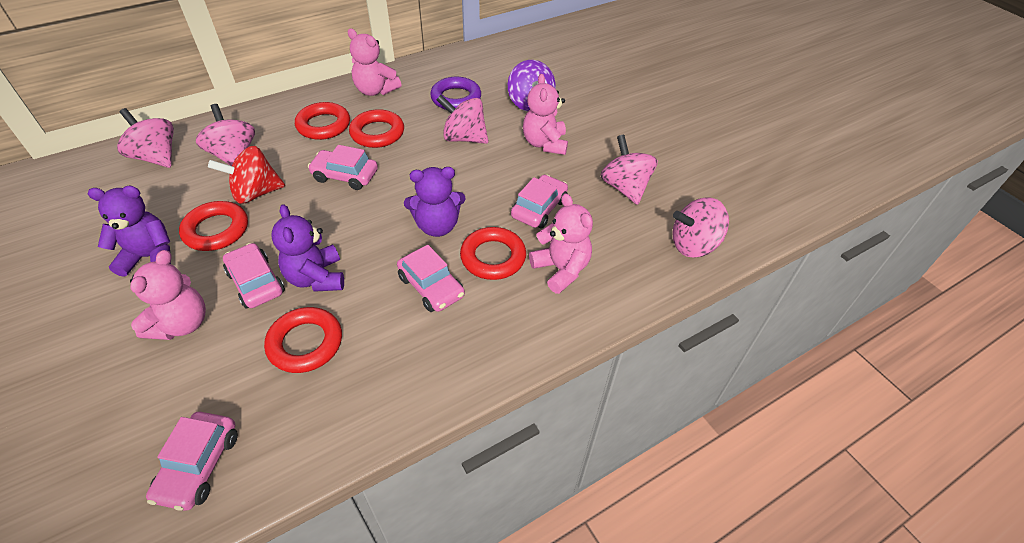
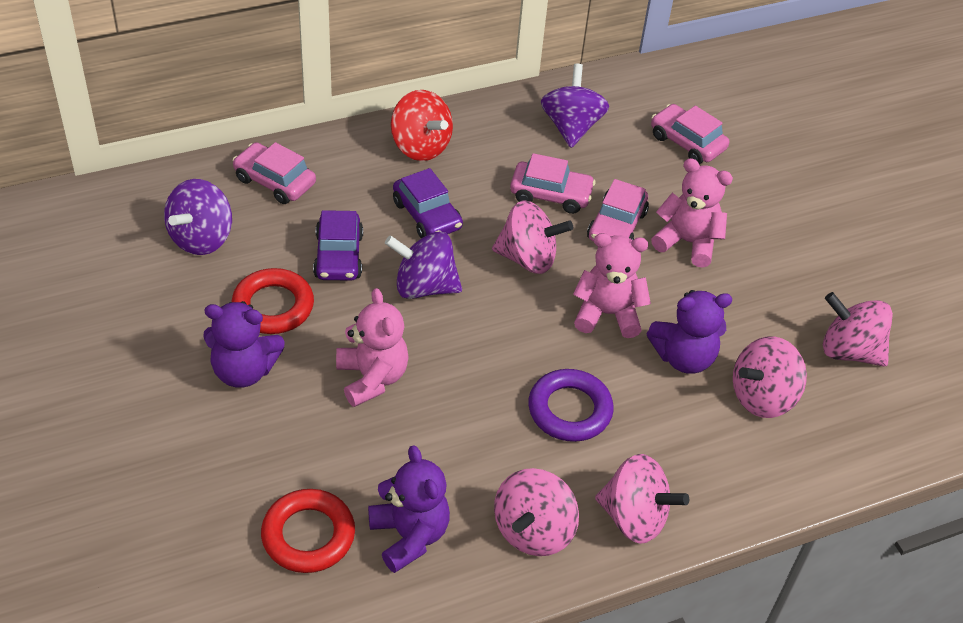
pink car: 5 -> 4
pink teddy bear: 4 -> 3
purple car: 0 -> 2
purple spinning top: 1 -> 3
red ring: 5 -> 2

